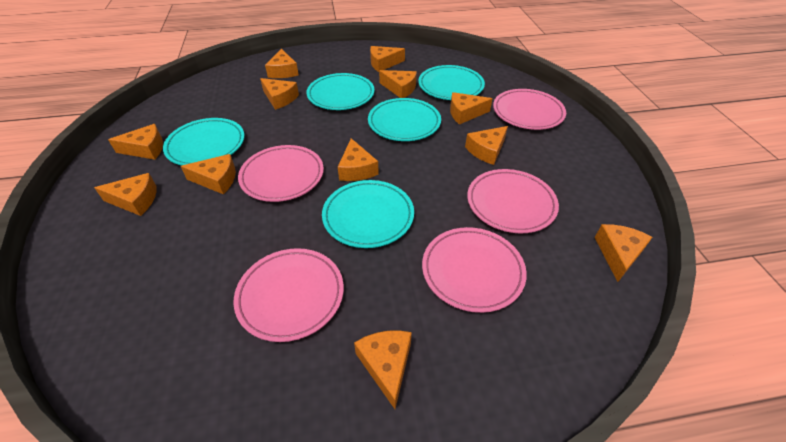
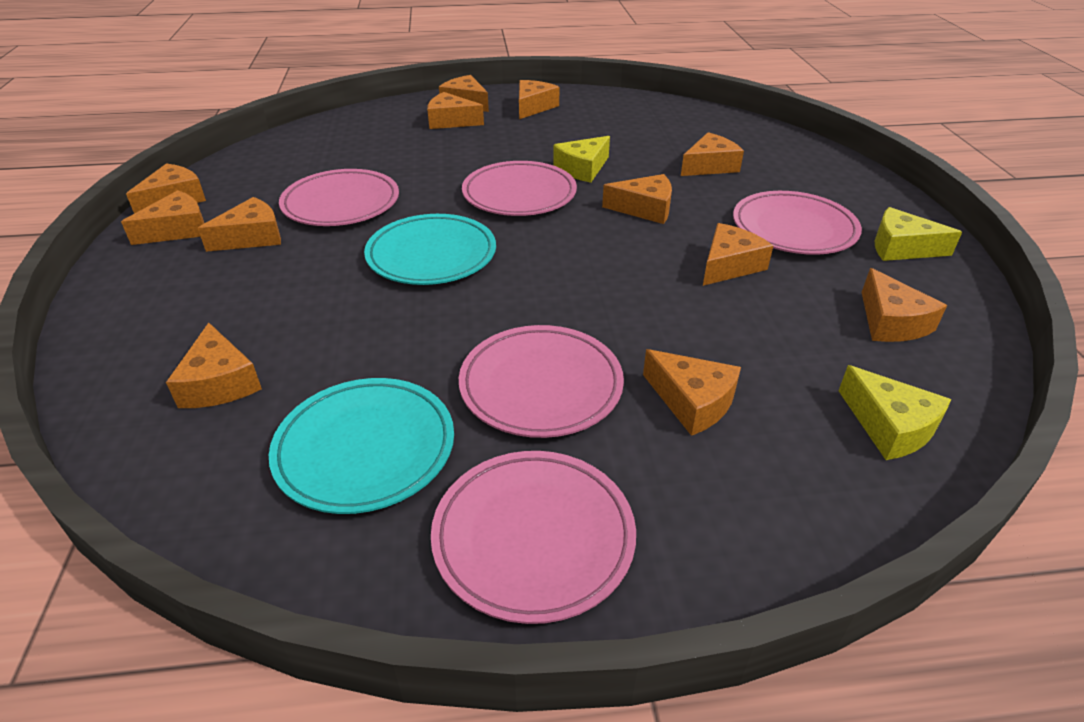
turquoise plate: 5 -> 2
yellow cheese: 0 -> 3

